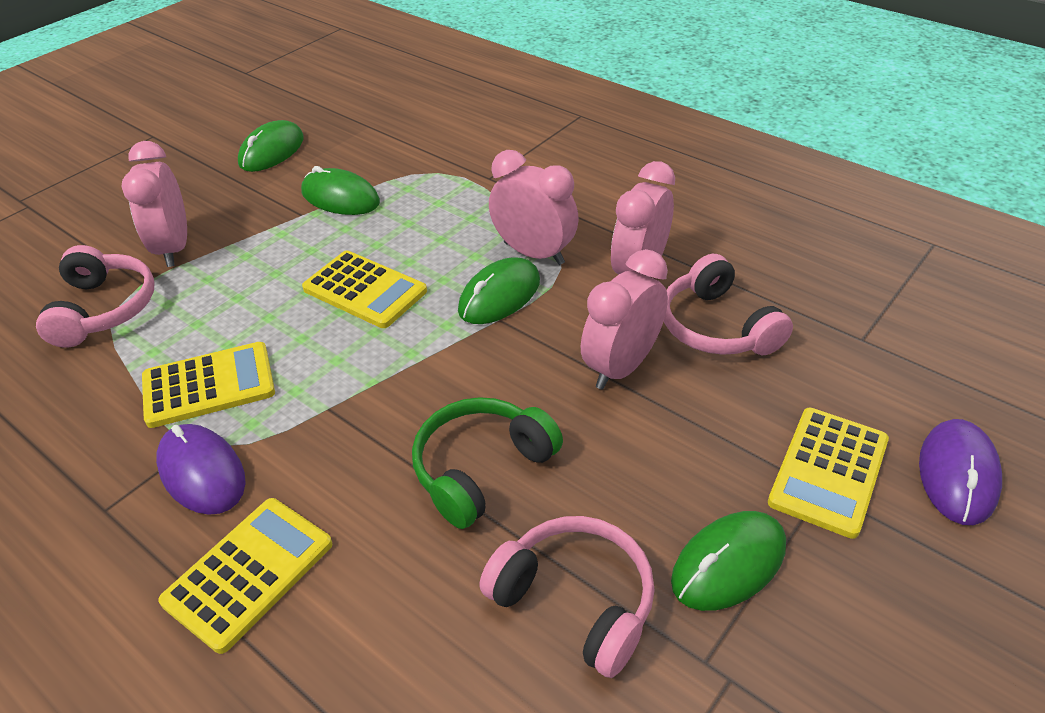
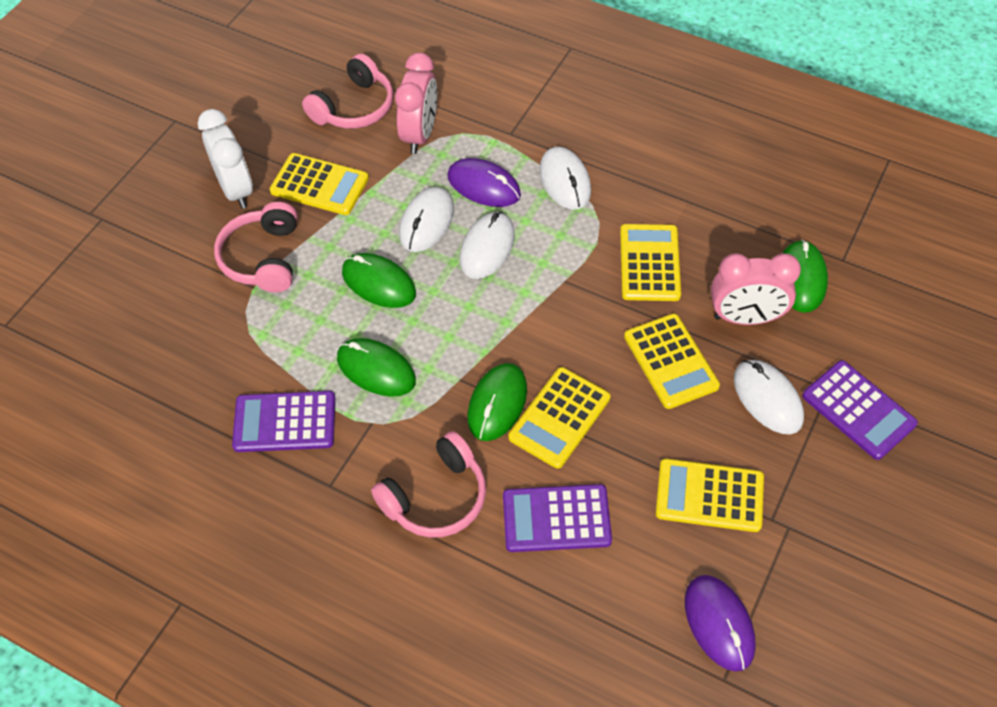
green headphones: 1 -> 0
pink clock: 4 -> 2
purple calculator: 0 -> 3
white clock: 0 -> 1
white mouse: 0 -> 4
yellow calculator: 4 -> 5

